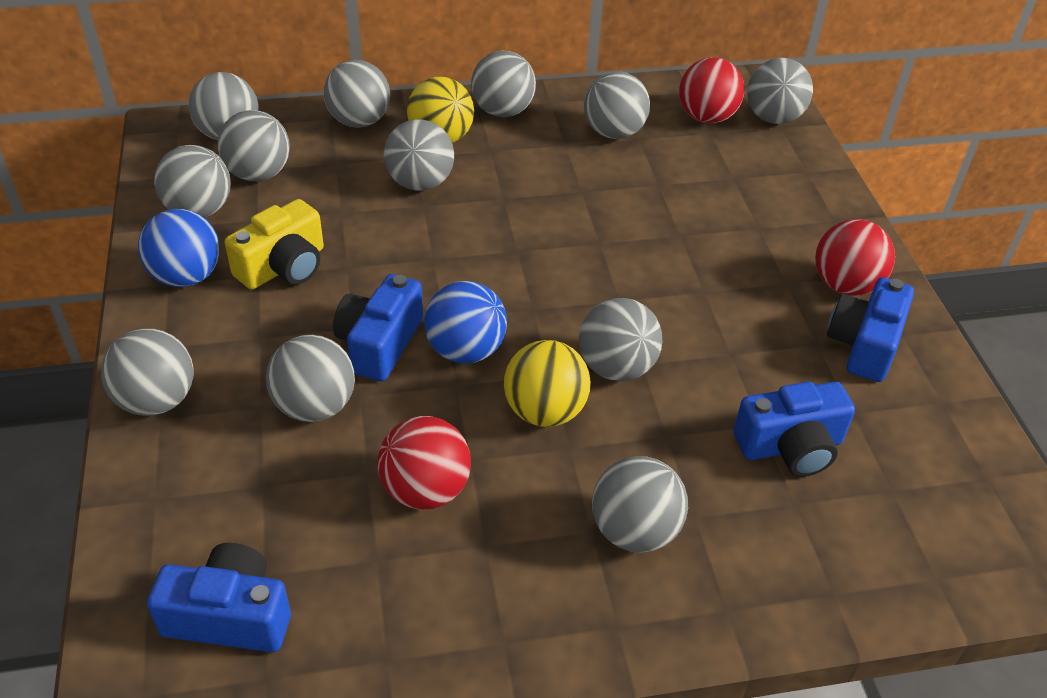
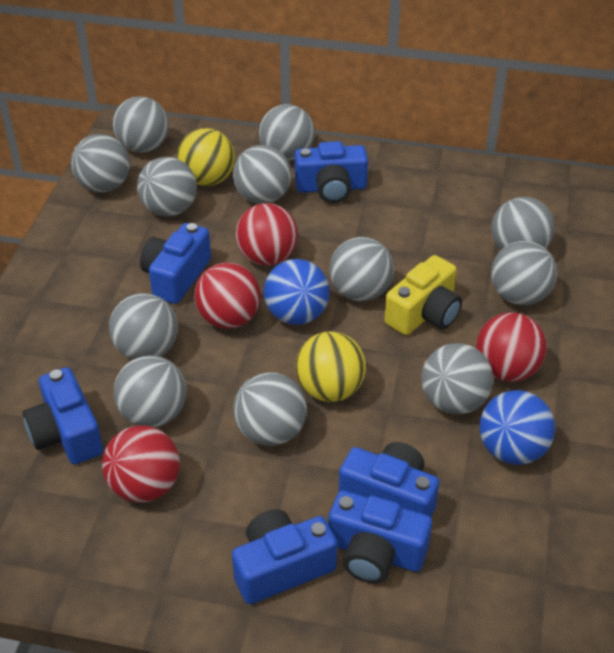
blue camera: 4 -> 6
red ball: 3 -> 4

